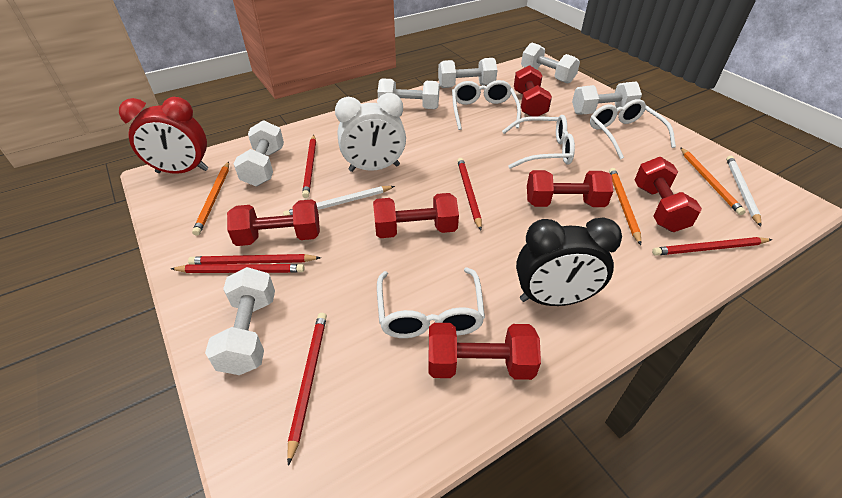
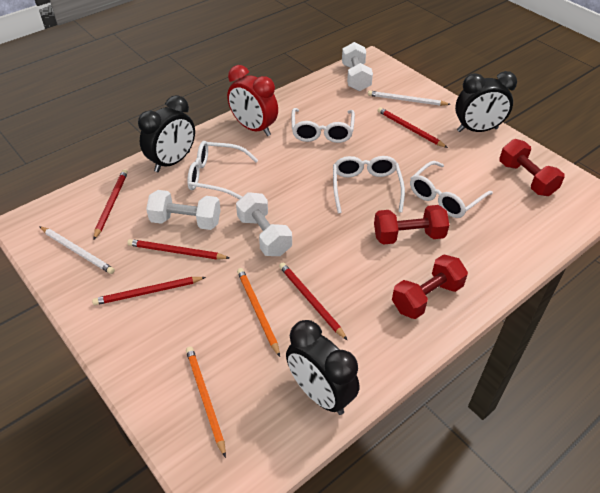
black clock: 1 -> 3
orange pencil: 3 -> 2
red dumbbell: 6 -> 3
red pencil: 6 -> 5
white clock: 1 -> 0
white dumbbell: 6 -> 3

